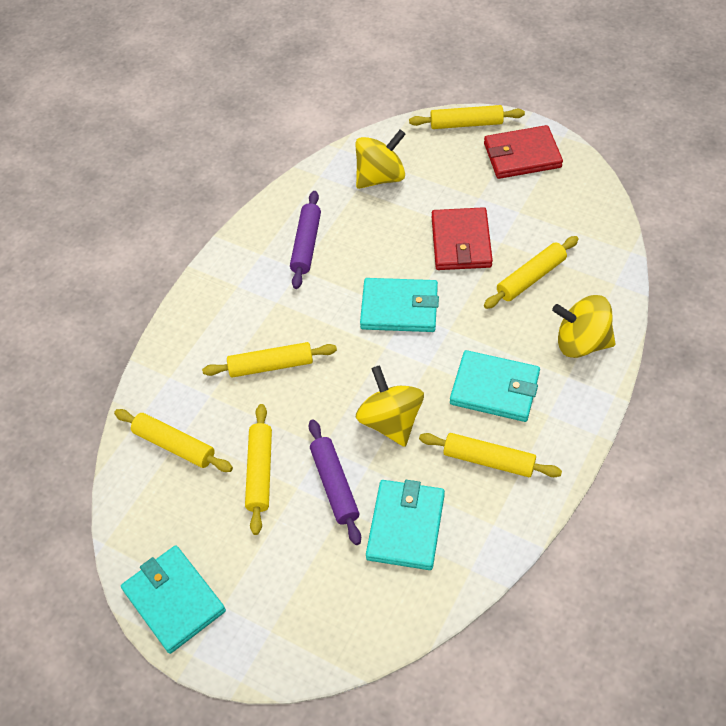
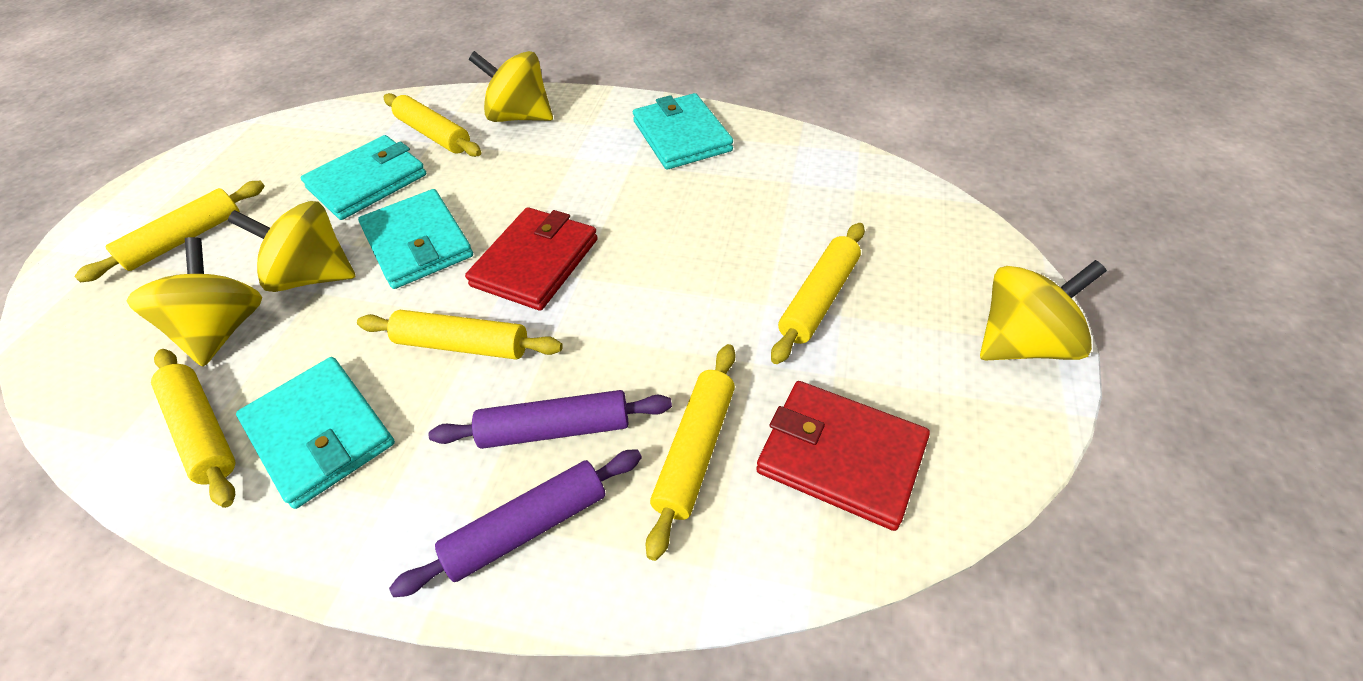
yellow spinning top: 3 -> 4

